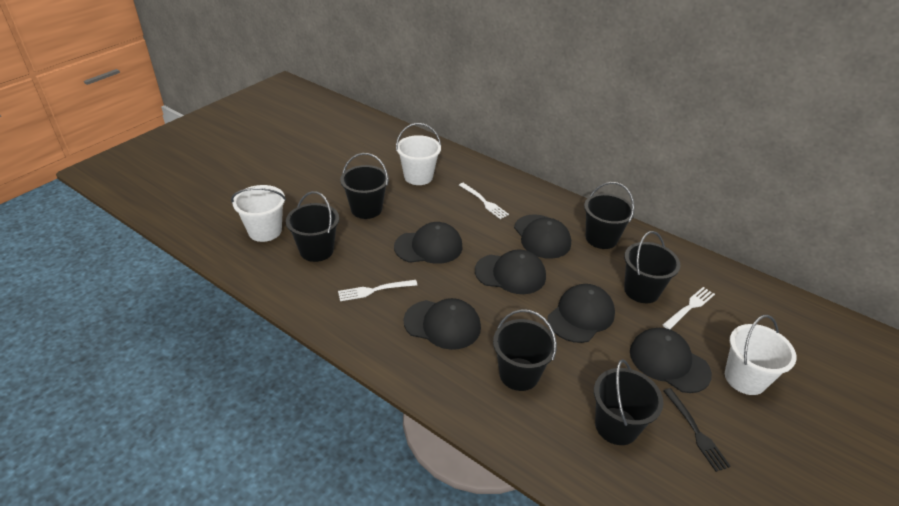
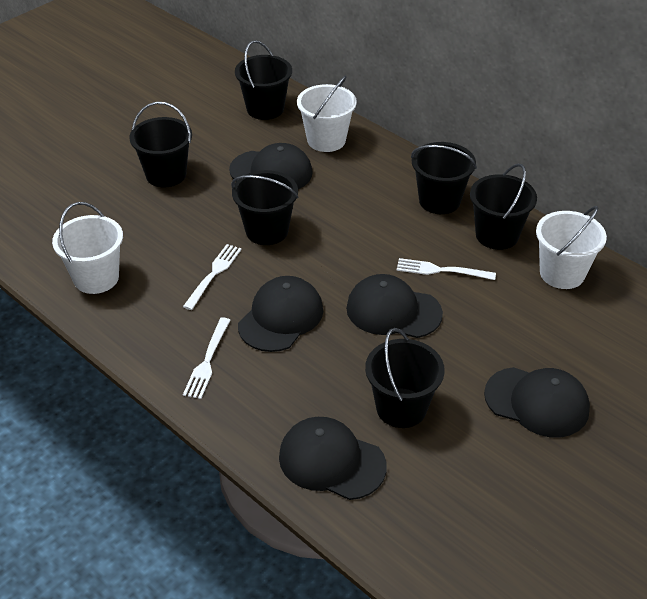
black cap: 6 -> 5
black fork: 1 -> 0

